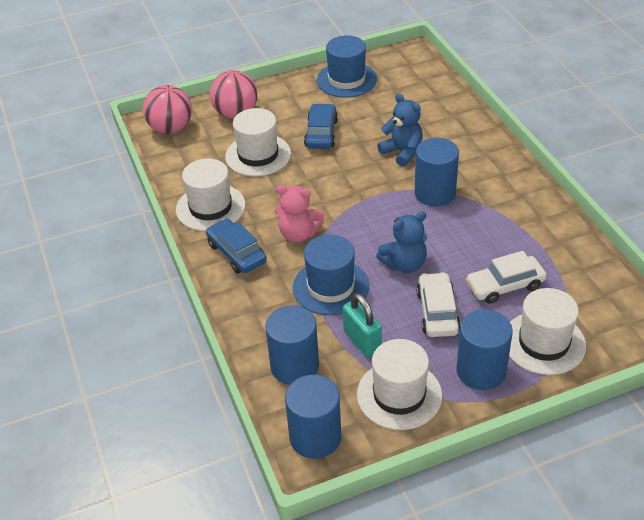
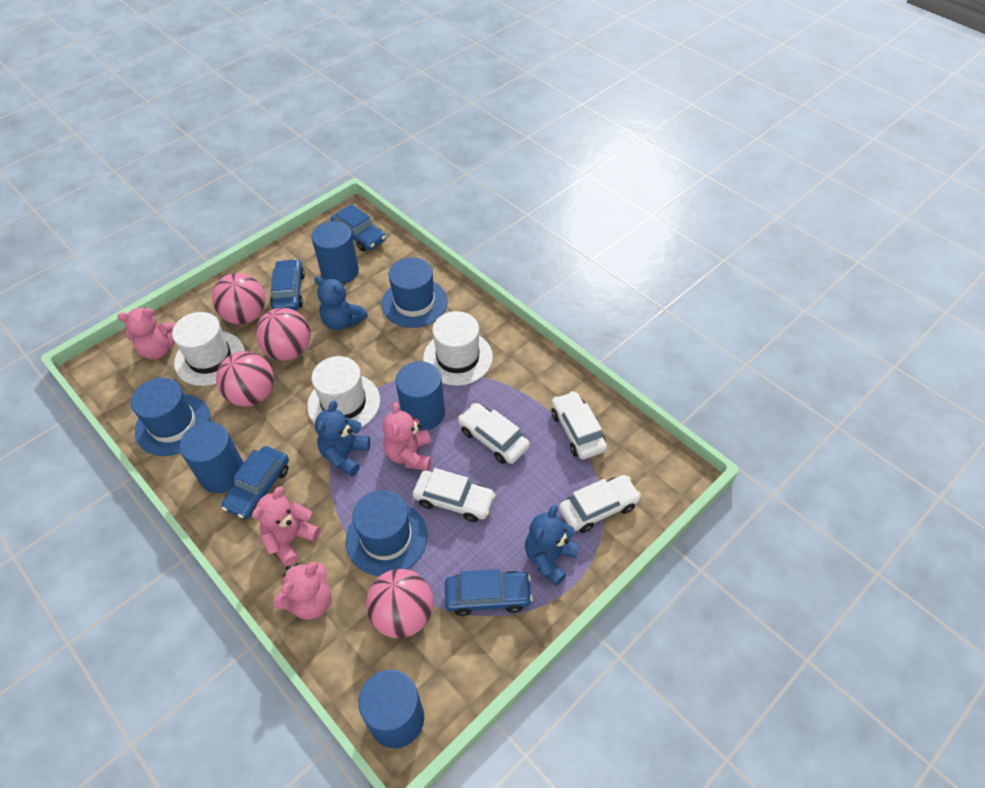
blue car: 2 -> 4
blue hat: 2 -> 3
blue teddy bear: 2 -> 3
pink ball: 2 -> 4
pink teddy bear: 1 -> 4
turquoise padlock: 1 -> 0
white car: 2 -> 4
white hat: 4 -> 3

